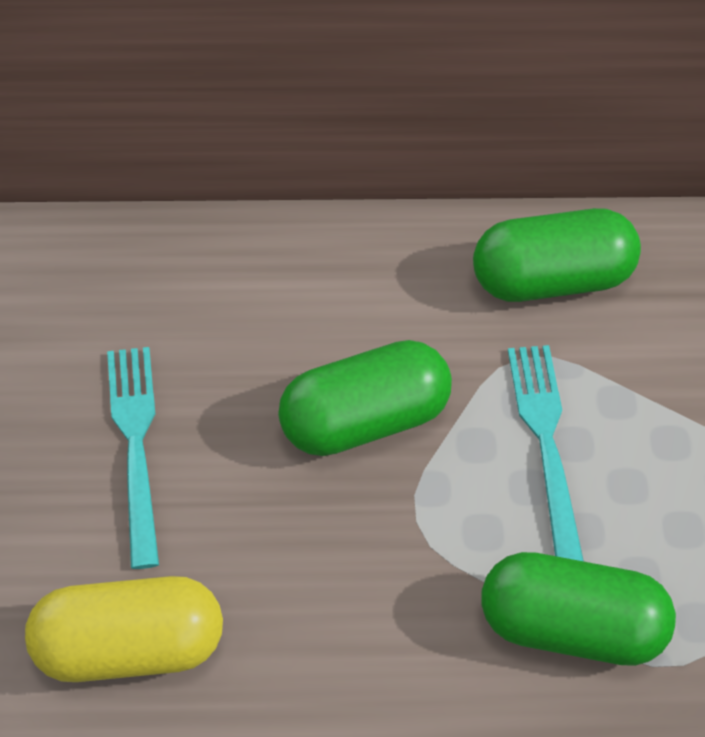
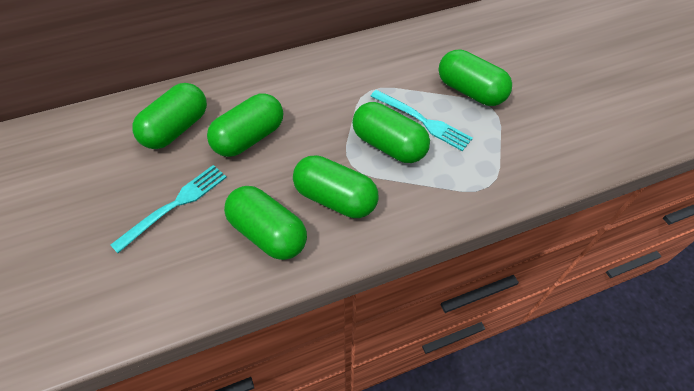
green capsule: 3 -> 6
yellow capsule: 1 -> 0

